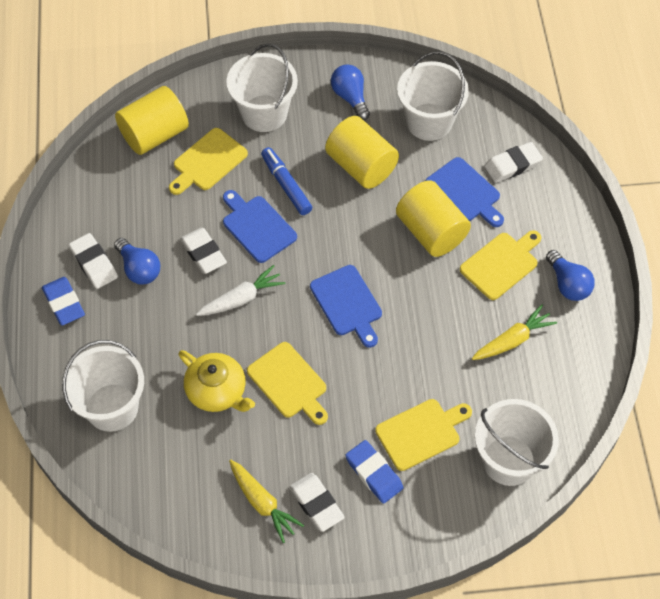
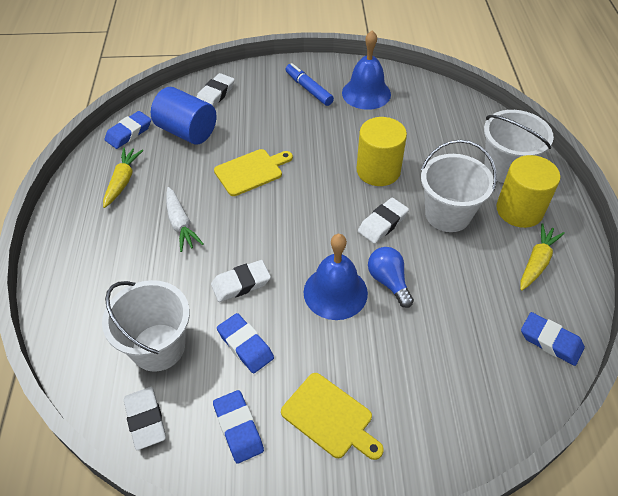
blue bell: 0 -> 2
blue cutting board: 3 -> 0
blue cylinder: 0 -> 1
blue eraser: 2 -> 4
blue light bulb: 3 -> 1
white bucket: 4 -> 3
yellow cutting board: 4 -> 2
yellow cylinder: 3 -> 2
yellow teapot: 1 -> 0

